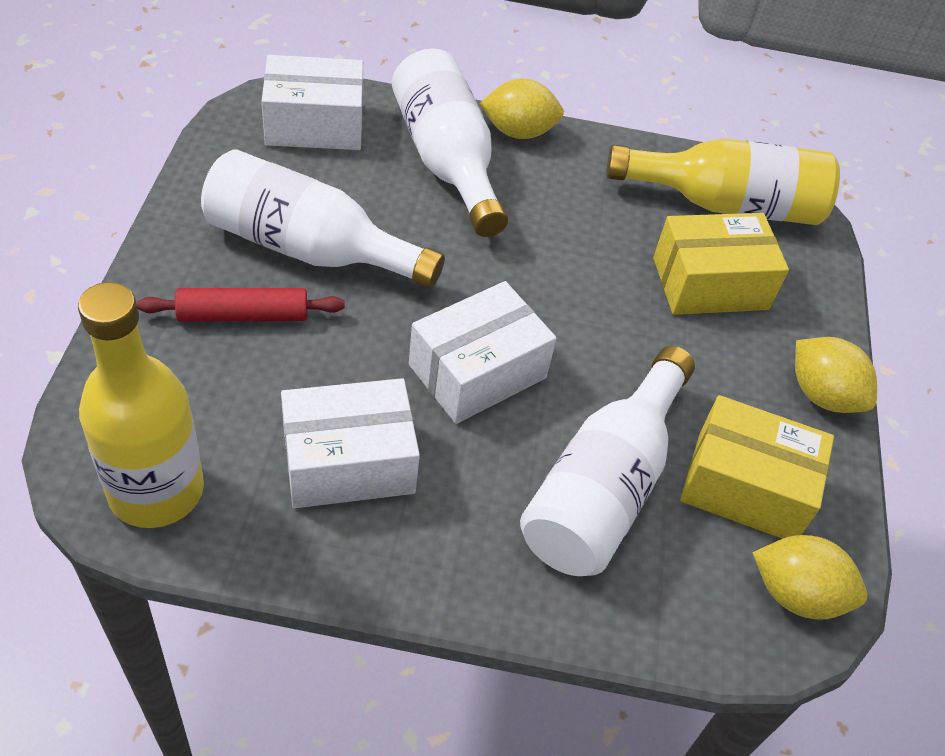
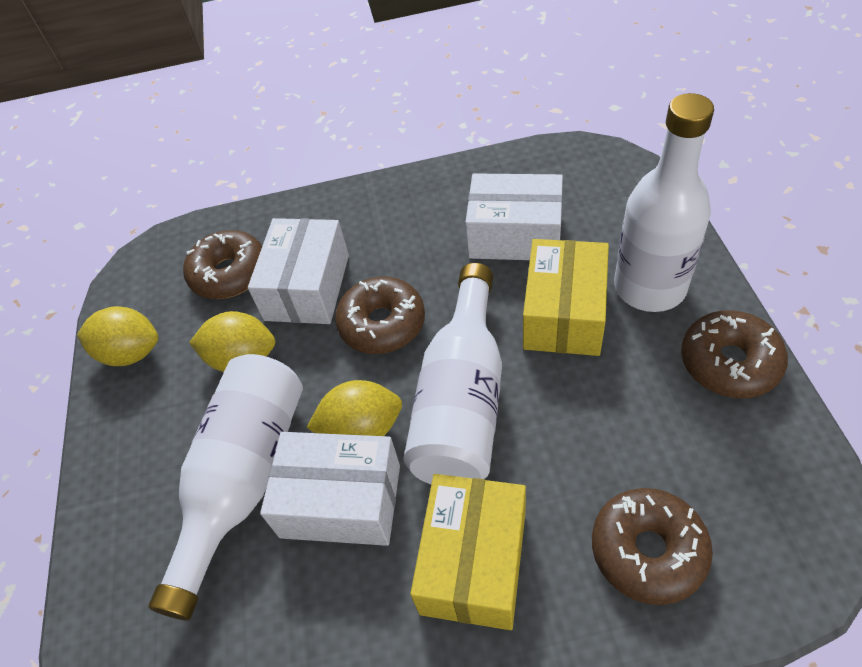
brown donut: 0 -> 4
red rolling pin: 1 -> 0
yellow bottle: 2 -> 0

